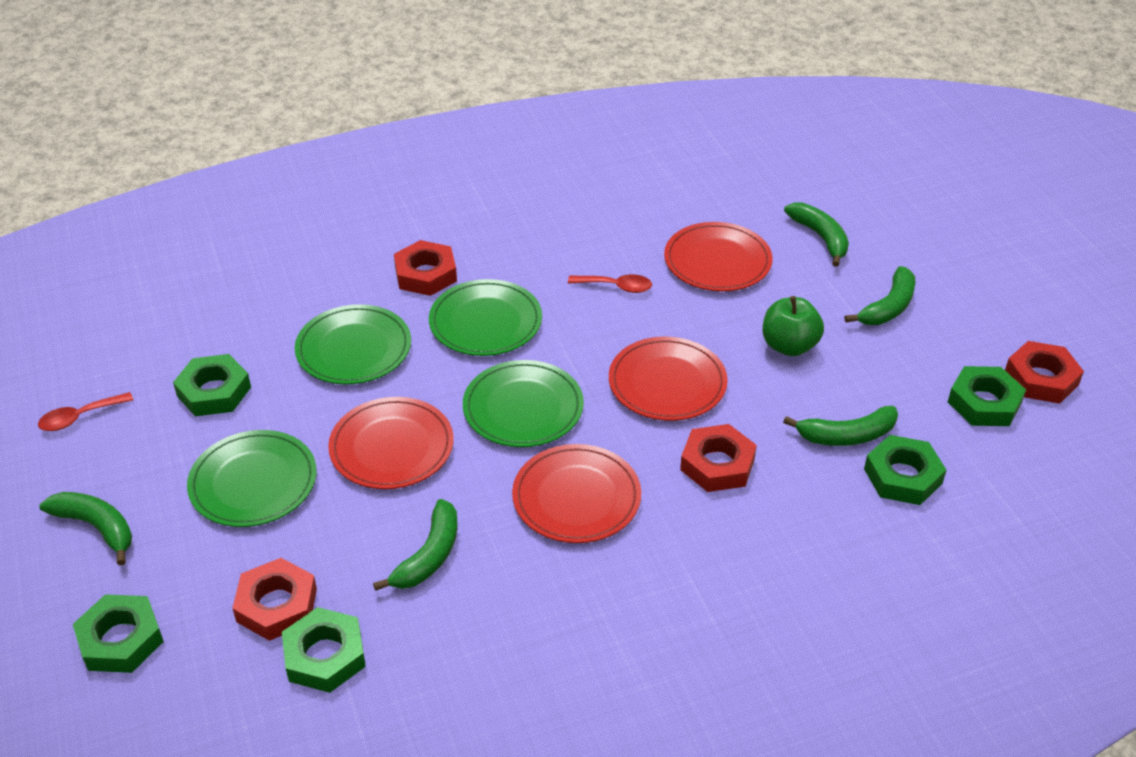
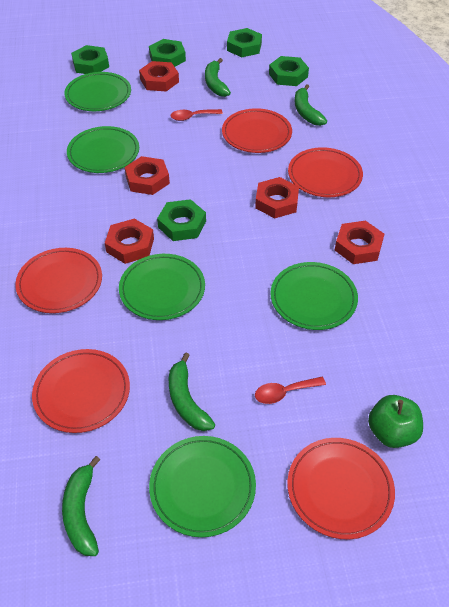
green banana: 5 -> 4
green plate: 4 -> 5
red nut: 4 -> 5
red plate: 4 -> 5

